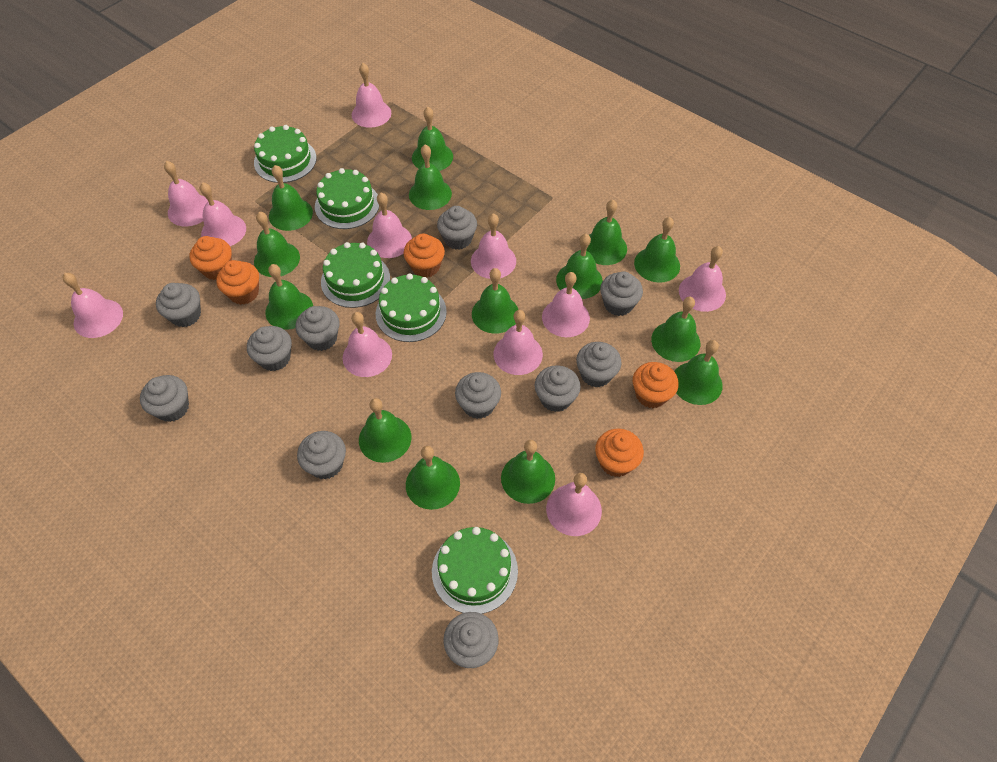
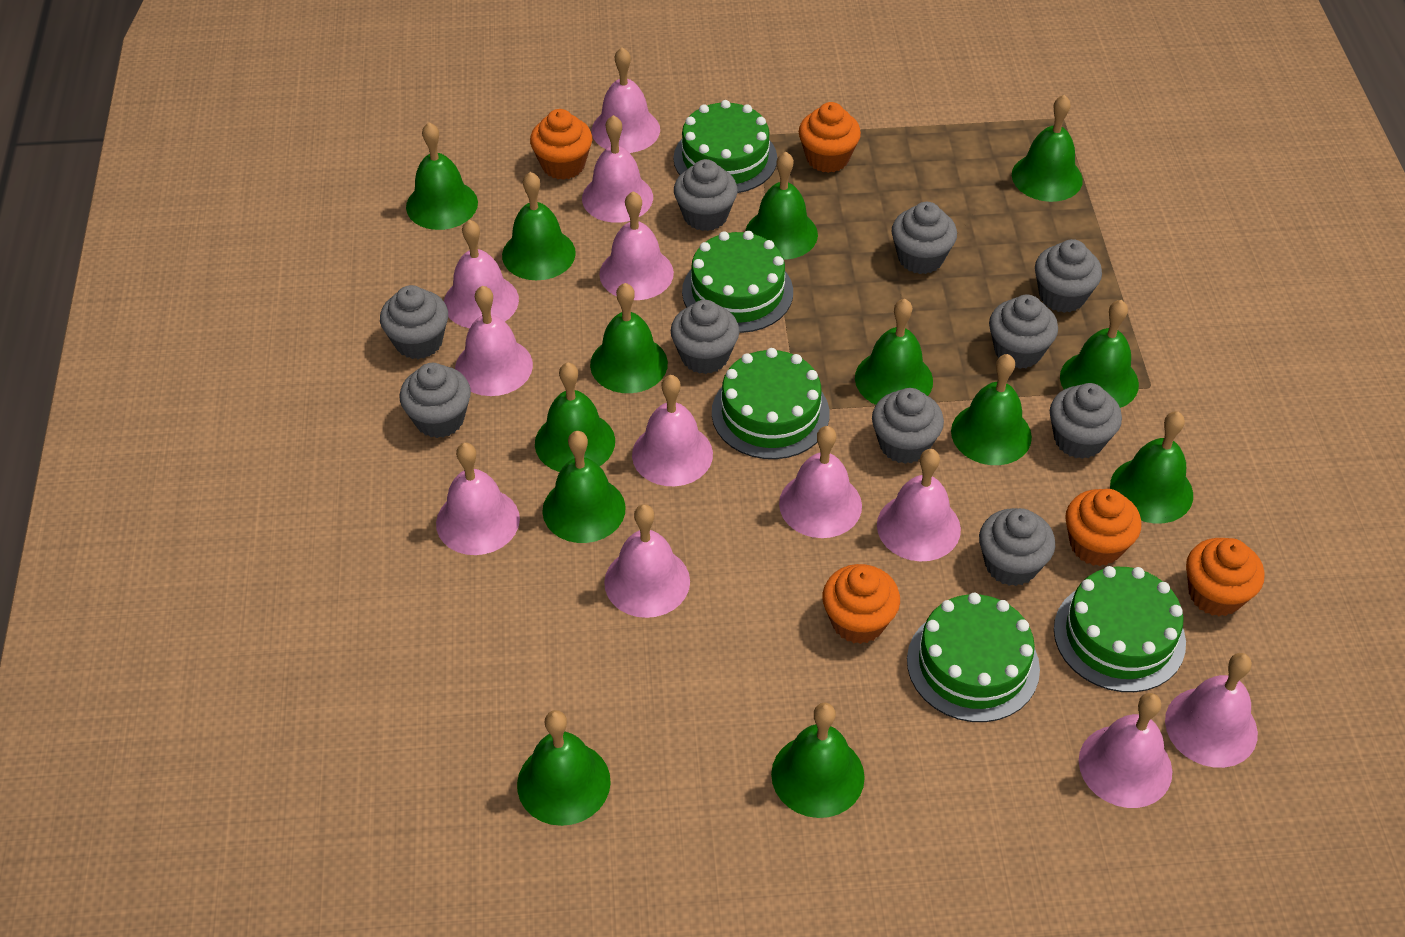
green bell: 14 -> 13
grey cupcake: 11 -> 10
pink bell: 11 -> 12

